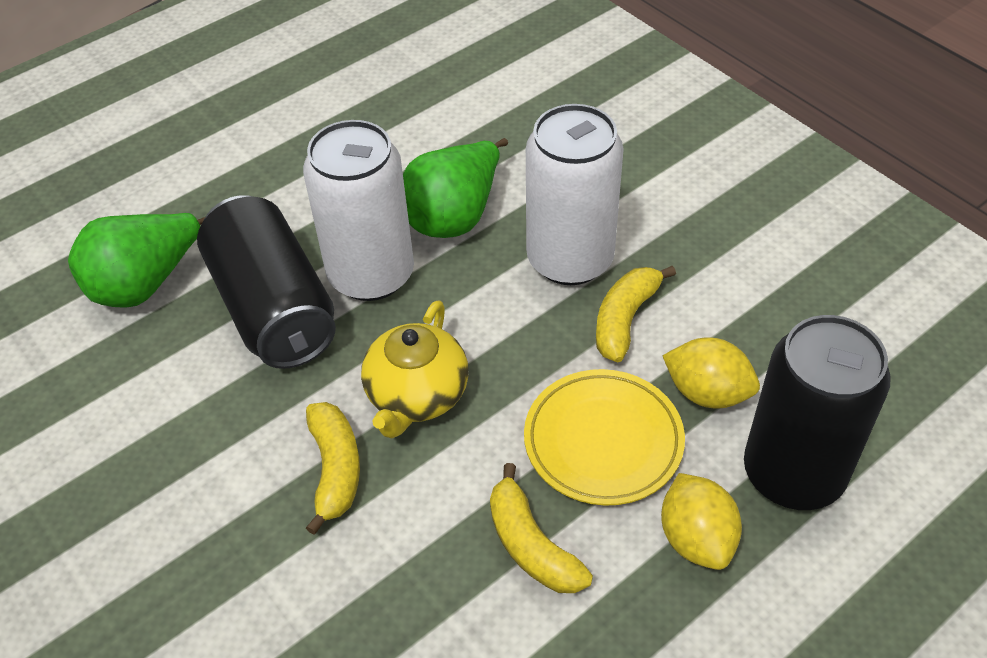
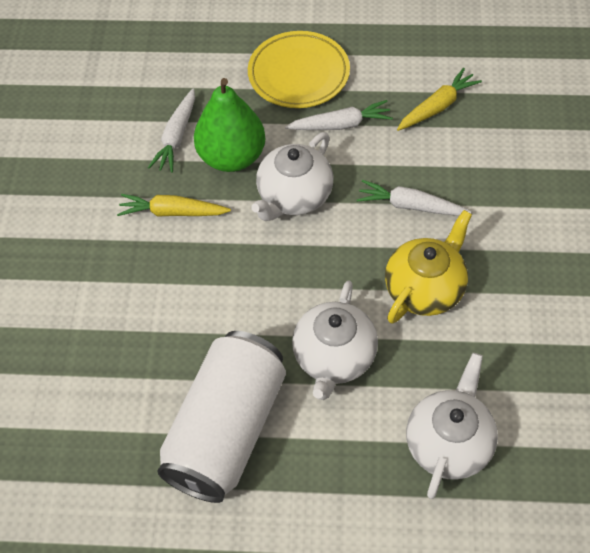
black can: 2 -> 0
green pear: 2 -> 1
white can: 2 -> 1
white carrot: 0 -> 3
white teapot: 0 -> 3
yellow banana: 3 -> 0
yellow carrot: 0 -> 2
yellow lemon: 2 -> 0

